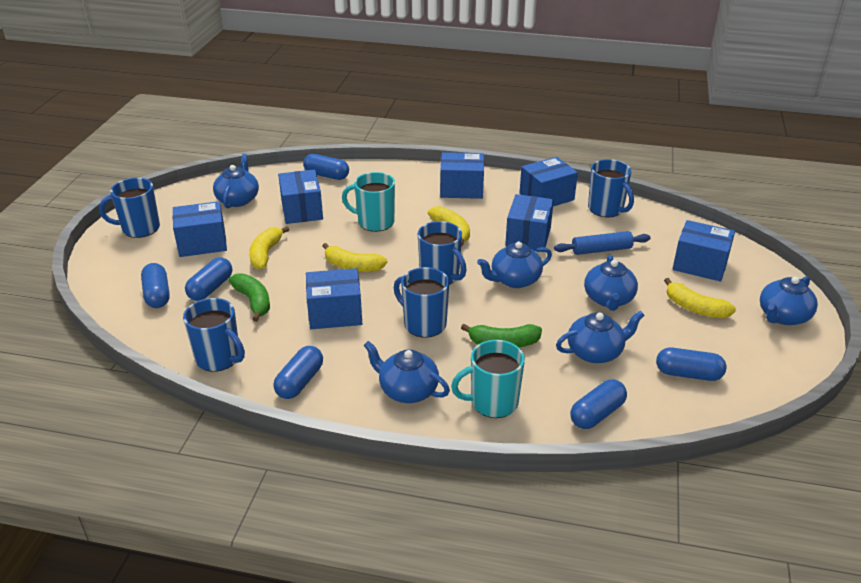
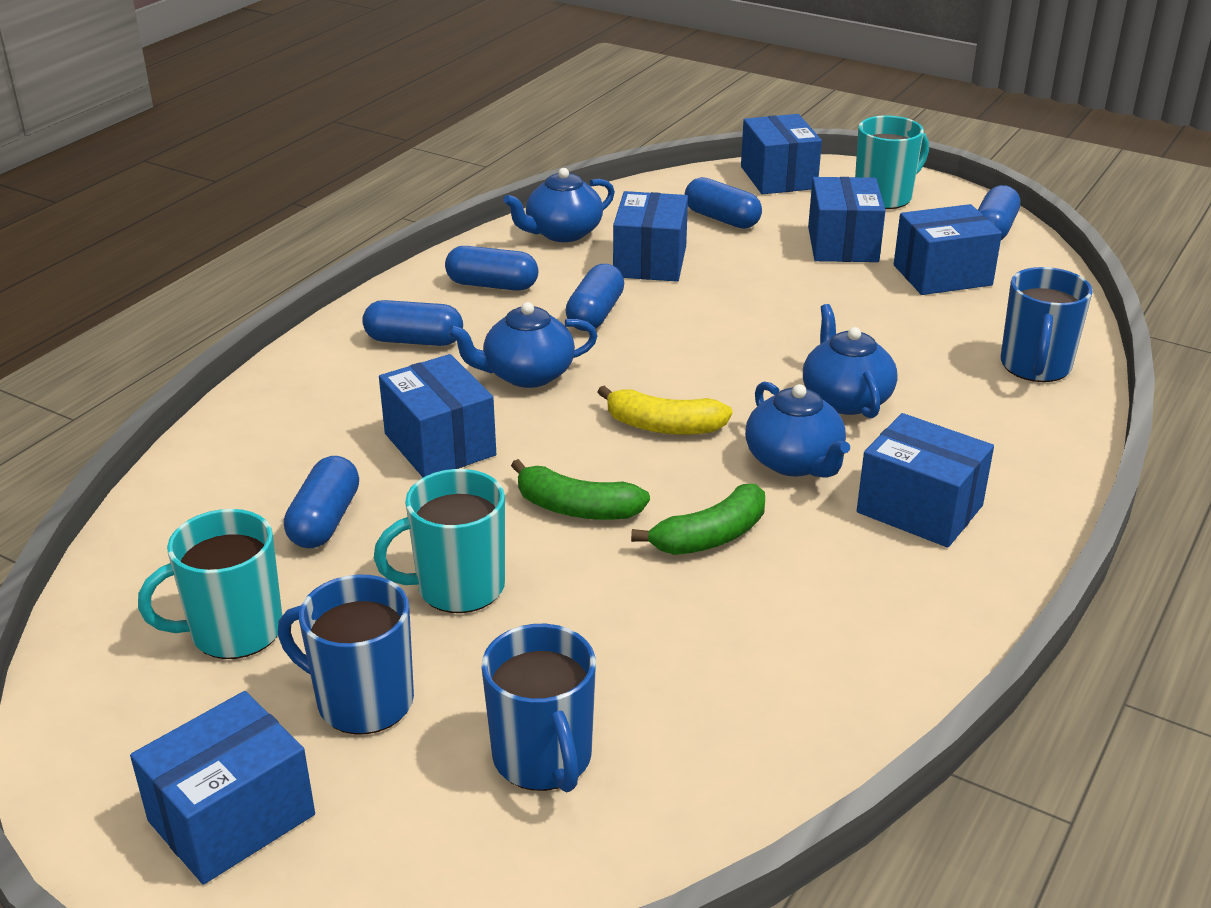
blue mug: 5 -> 3
blue rolling pin: 1 -> 0
blue teapot: 6 -> 4
turquoise mug: 2 -> 3
yellow banana: 4 -> 1

